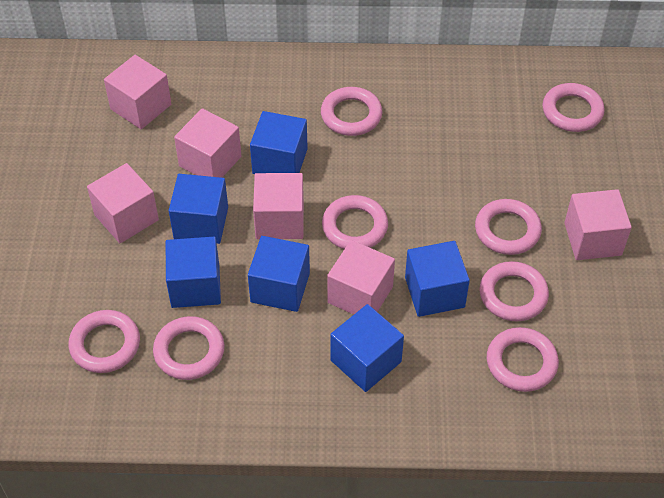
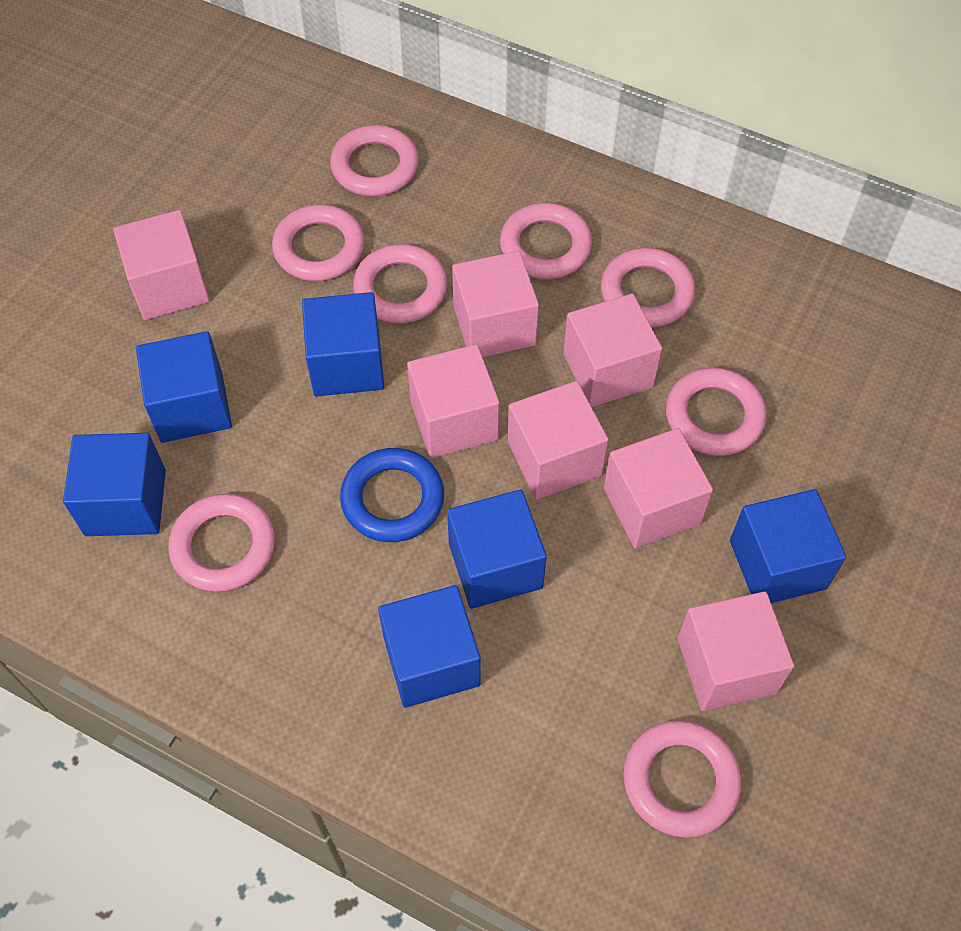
blue ring: 0 -> 1
pink cube: 6 -> 7

